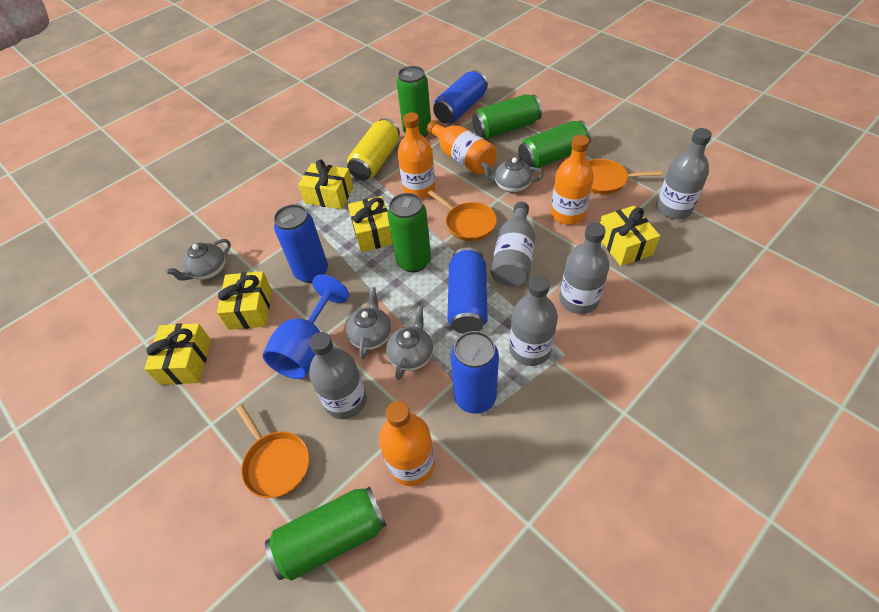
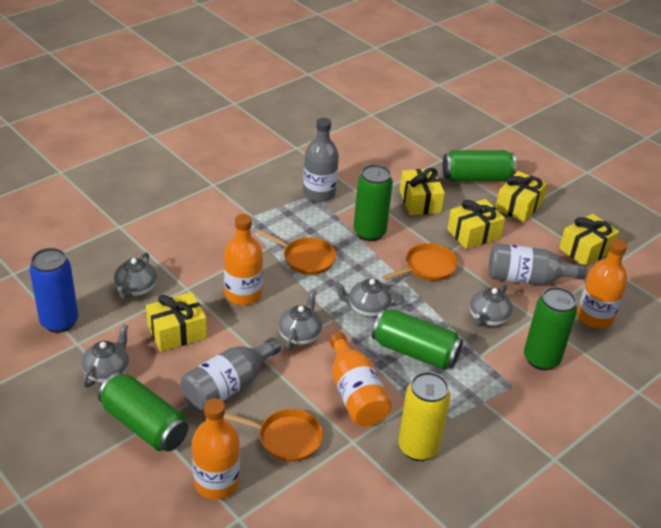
blue can: 4 -> 1
blue goblet: 1 -> 0
grey bottle: 5 -> 3
grey teapot: 4 -> 5

